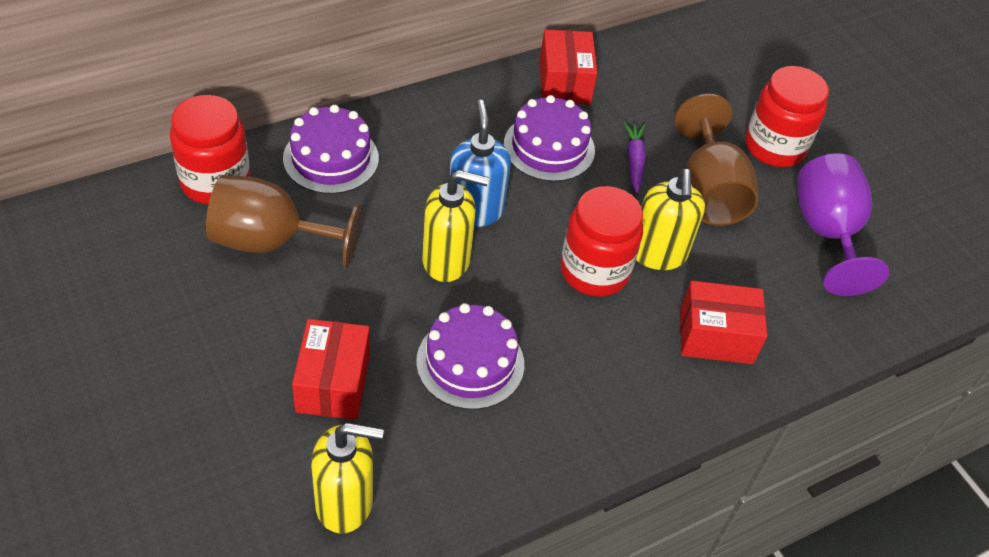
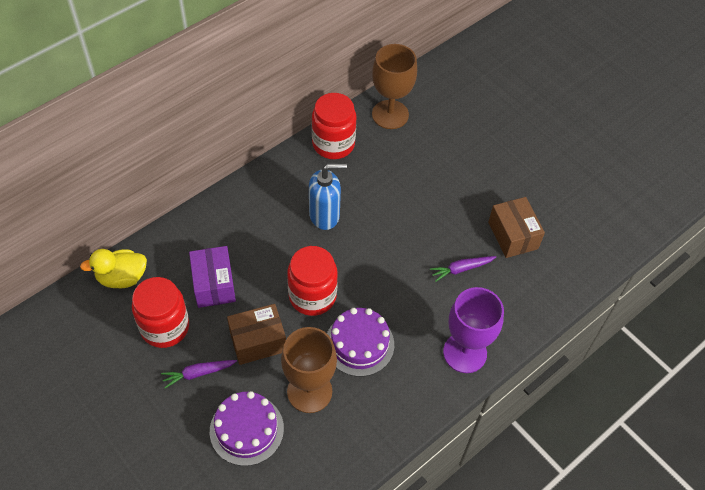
brown box: 0 -> 2
purple box: 0 -> 1
purple cake: 3 -> 2
purple carrot: 1 -> 2
red box: 3 -> 0
yellow duck: 0 -> 1
yellow soap dispenser: 3 -> 0

